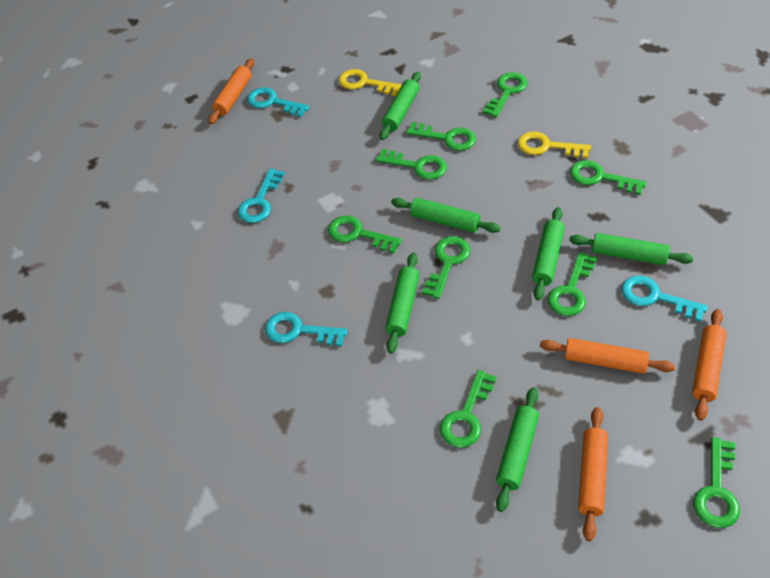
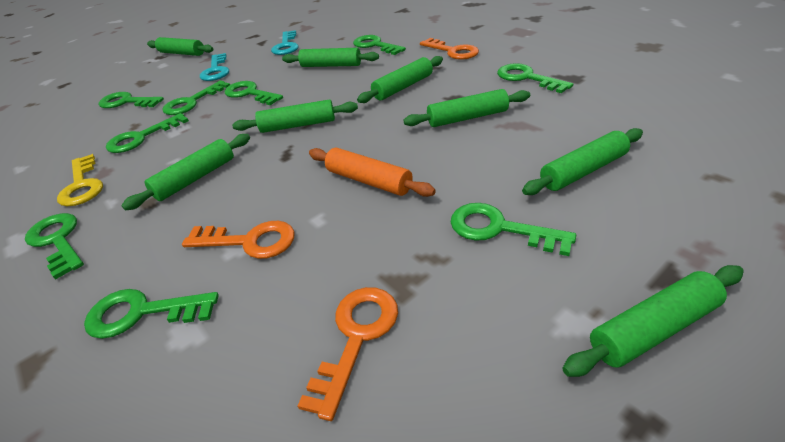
green rolling pin: 6 -> 8
orange key: 0 -> 3
orange rolling pin: 4 -> 1
turquoise key: 4 -> 2
yellow key: 2 -> 1

